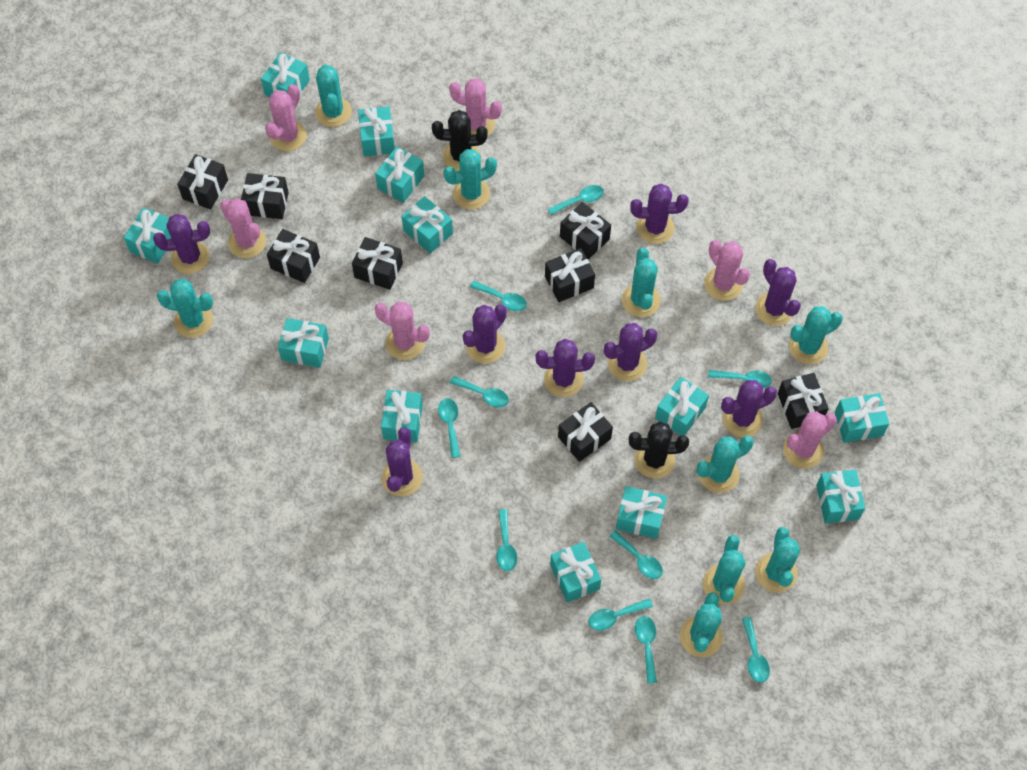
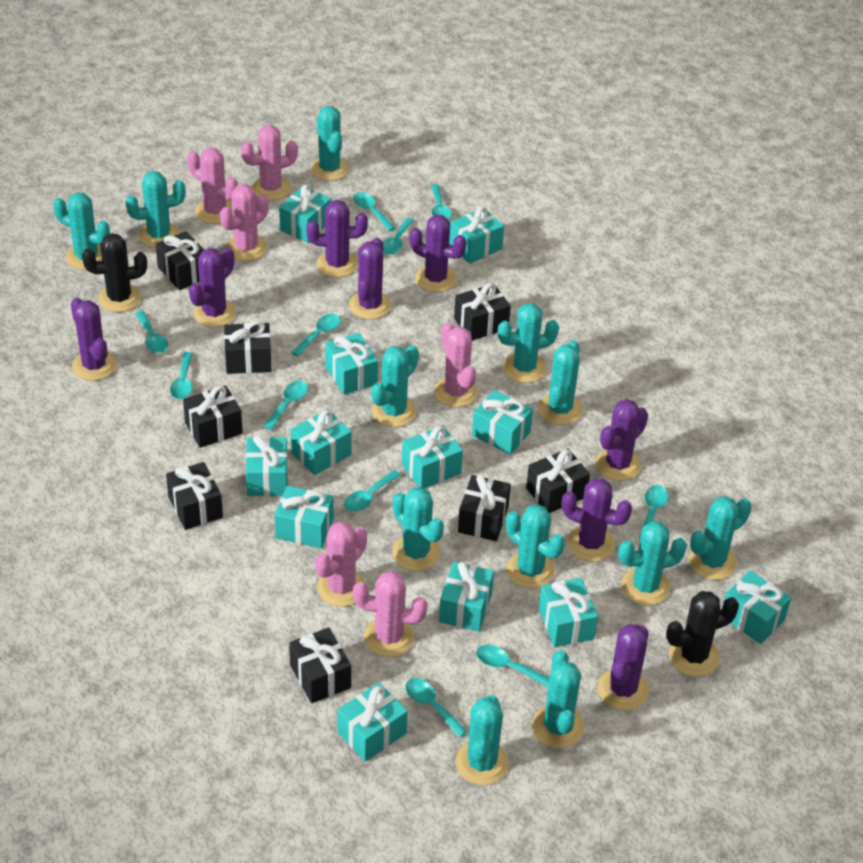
turquoise cactus: 9 -> 12
turquoise spoon: 10 -> 11

